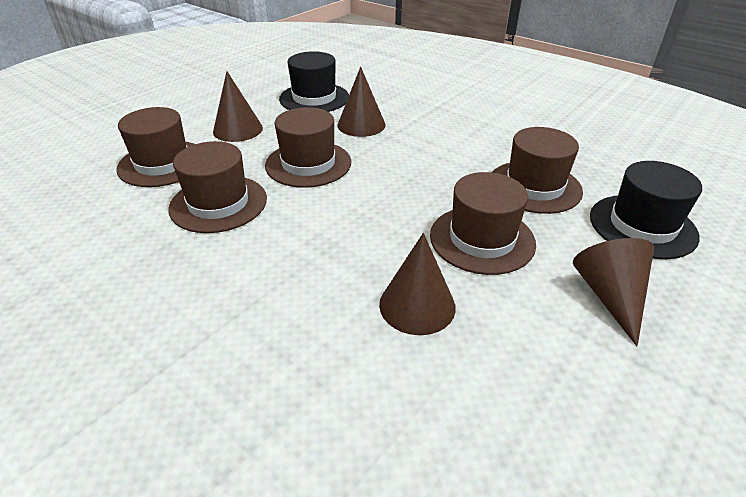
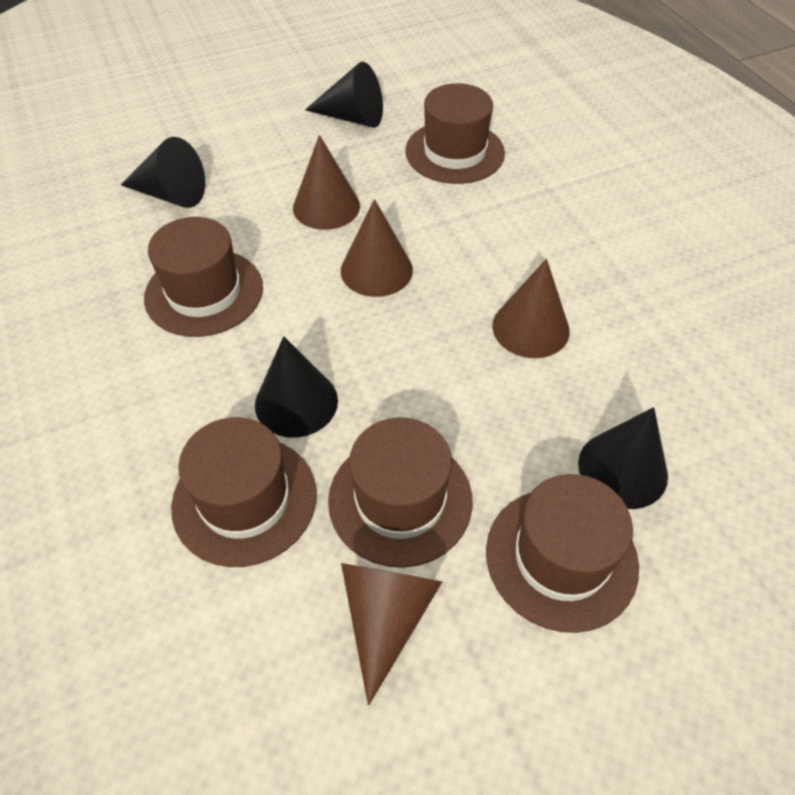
black cone: 0 -> 4
black hat: 2 -> 0

